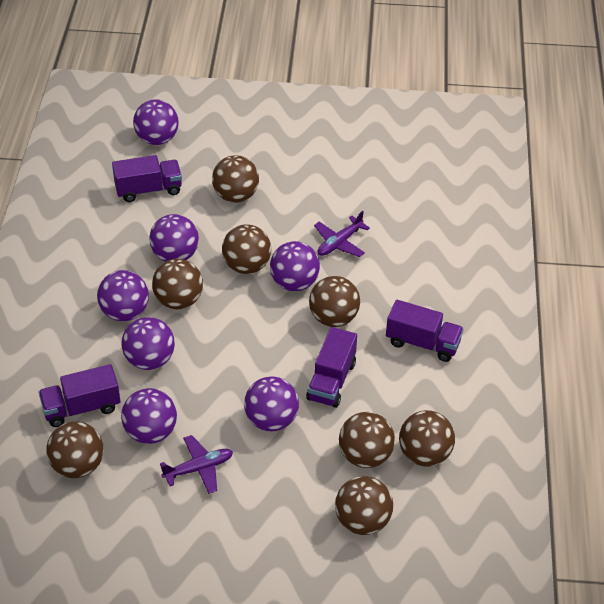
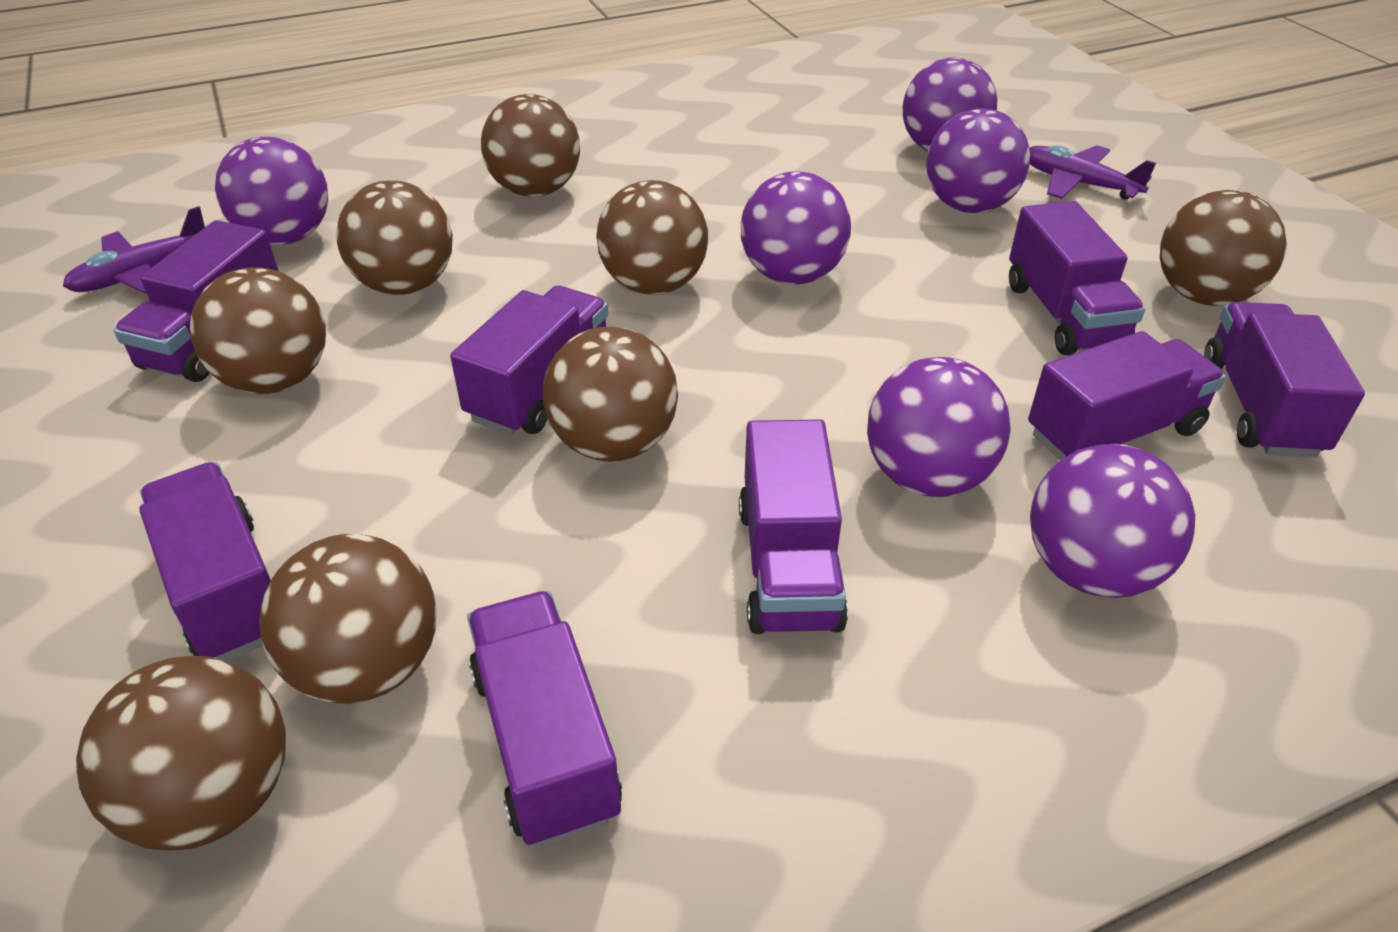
purple ball: 7 -> 6
purple truck: 4 -> 8

